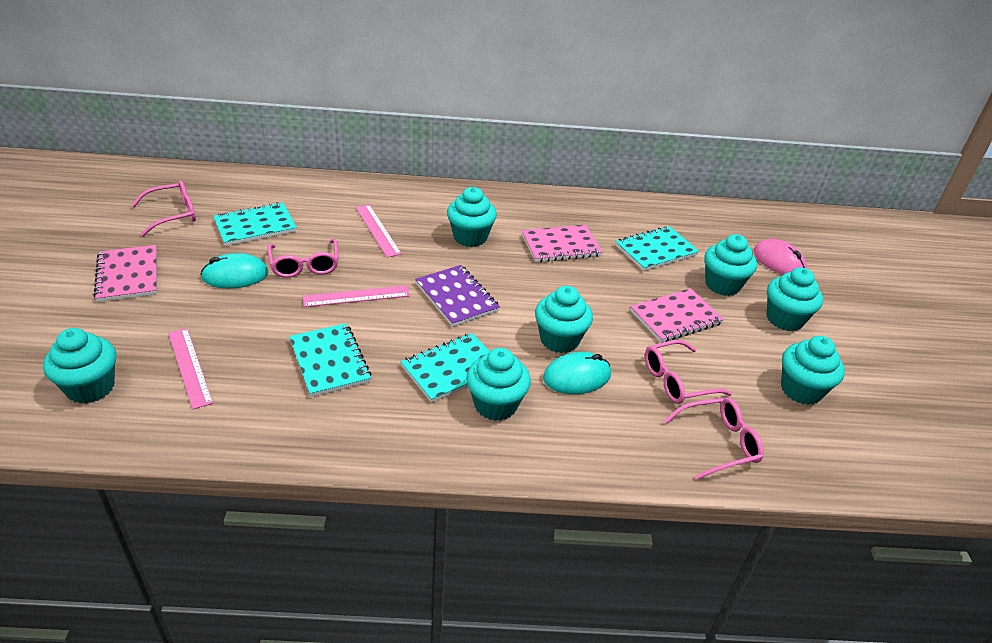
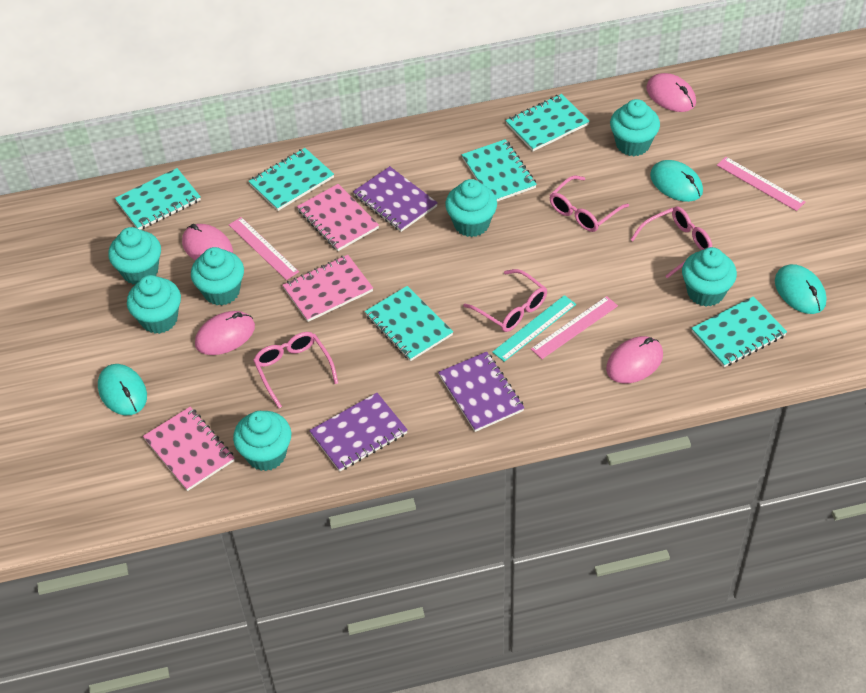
pink mouse: 1 -> 4
purple notebook: 1 -> 3
turquoise mouse: 2 -> 3
turquoise notebook: 4 -> 6
turquoise ruler: 0 -> 1

